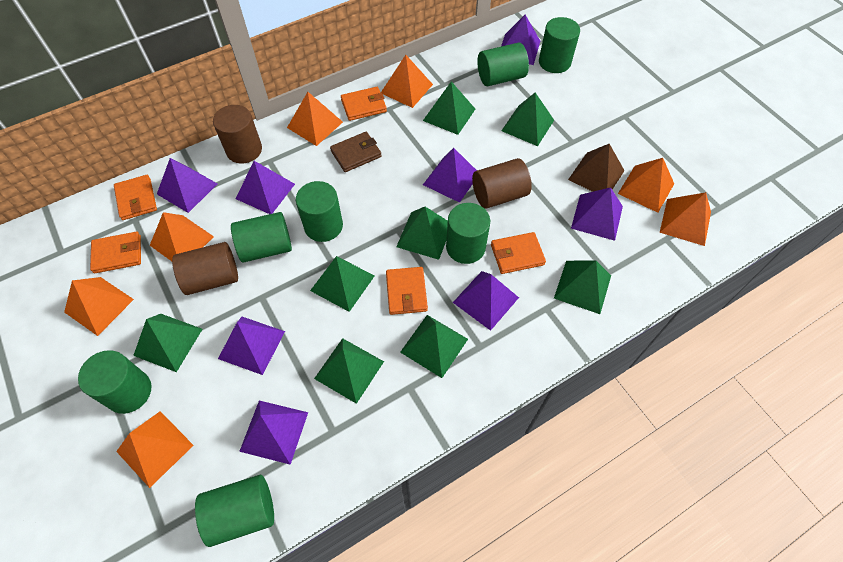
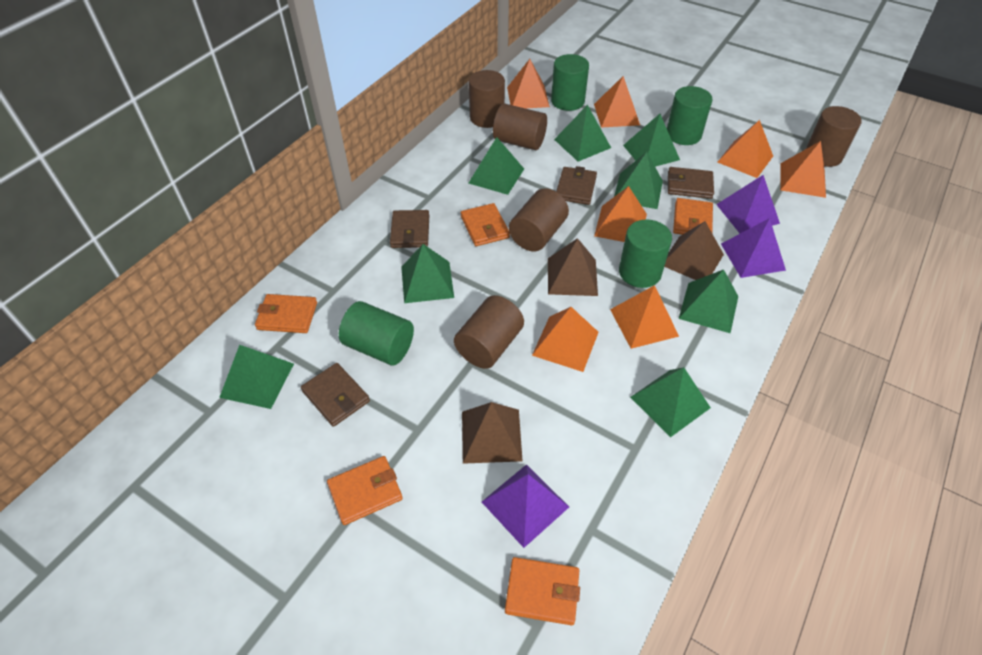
brown cylinder: 3 -> 5
brown pyramid: 1 -> 3
brown wallet: 1 -> 4
green cylinder: 7 -> 4
purple pyramid: 8 -> 3

